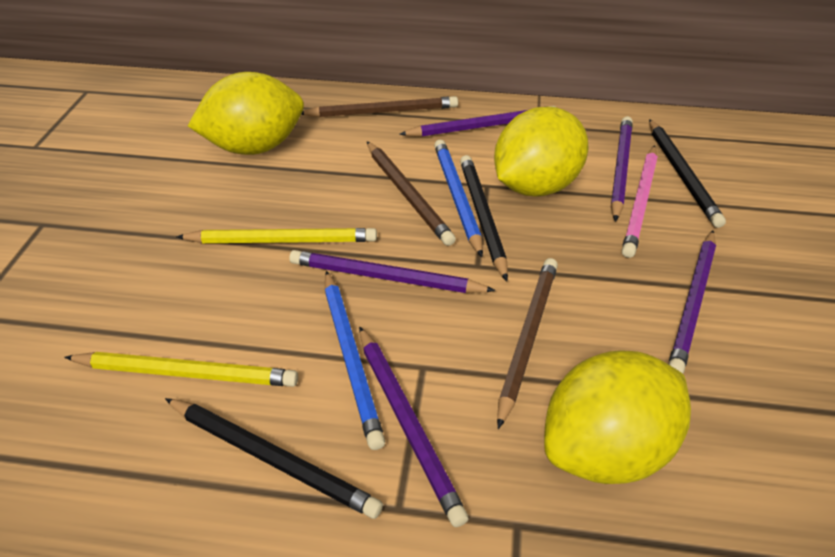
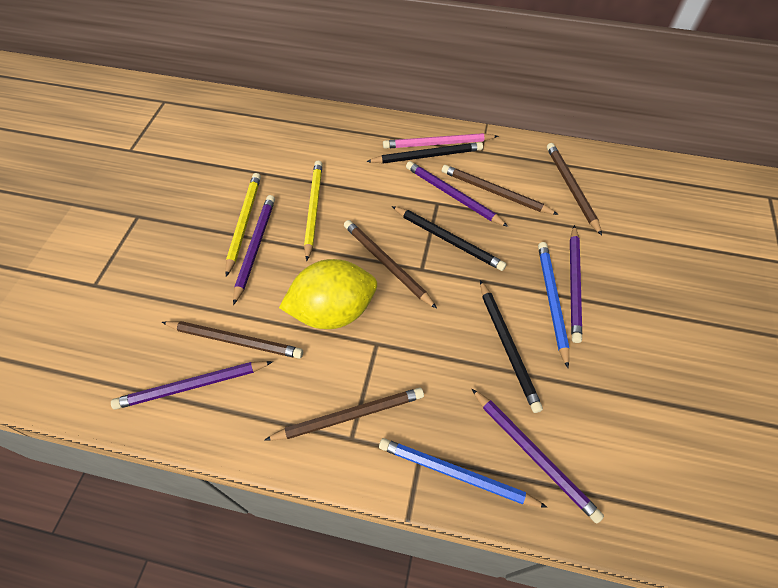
brown pencil: 3 -> 5
yellow lemon: 3 -> 1

